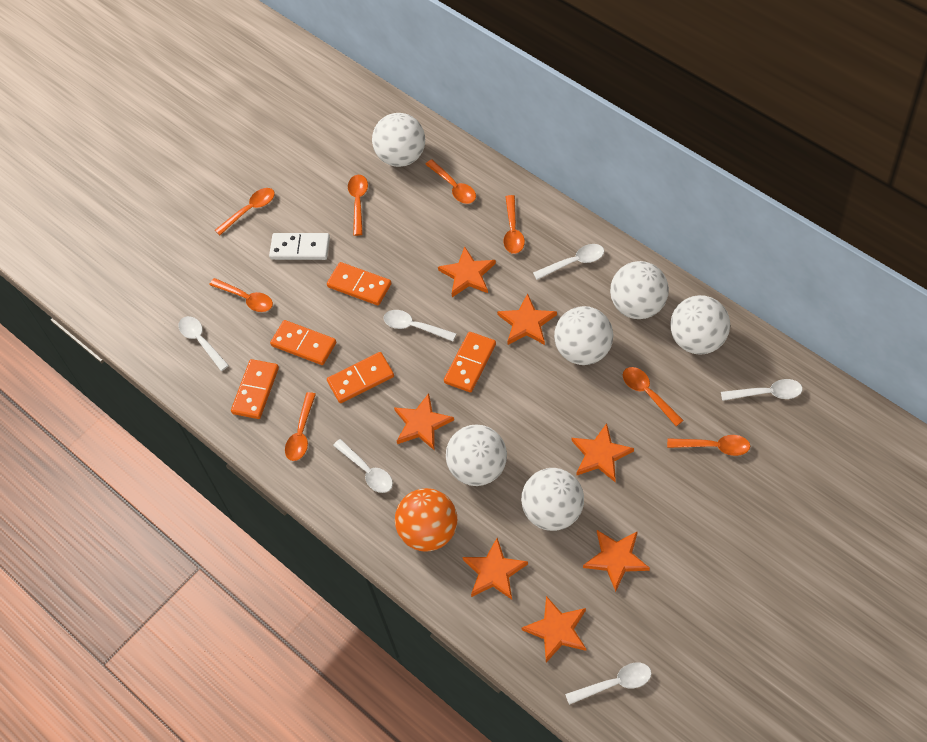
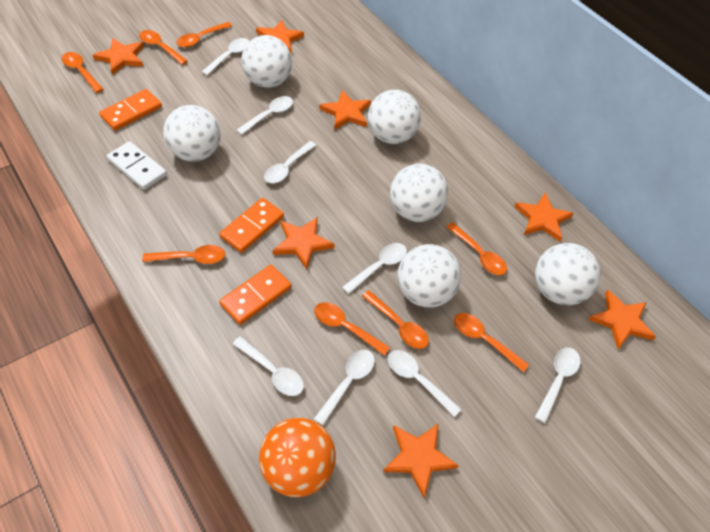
orange domino: 5 -> 3
white spoon: 6 -> 8

